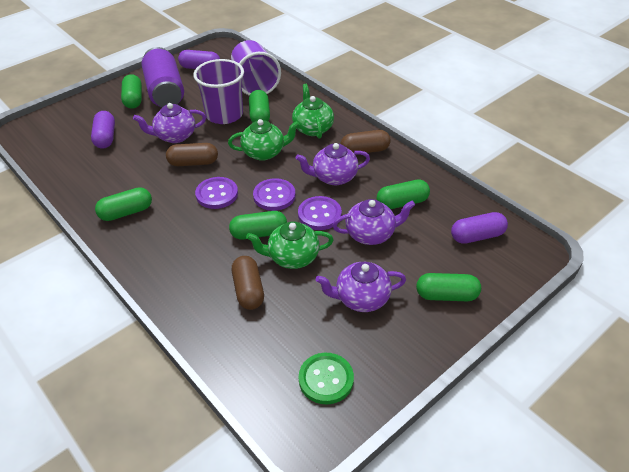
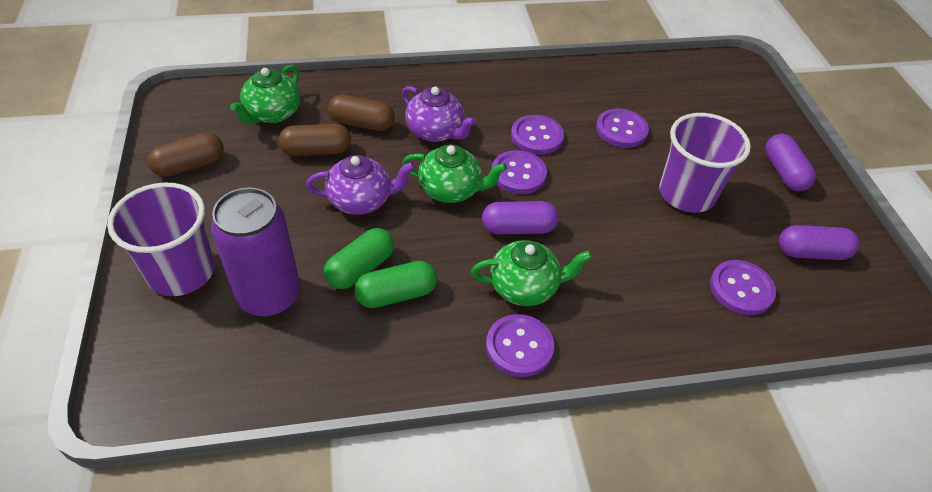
green button: 1 -> 0
green capsule: 6 -> 2
purple button: 3 -> 5
purple teapot: 4 -> 2

